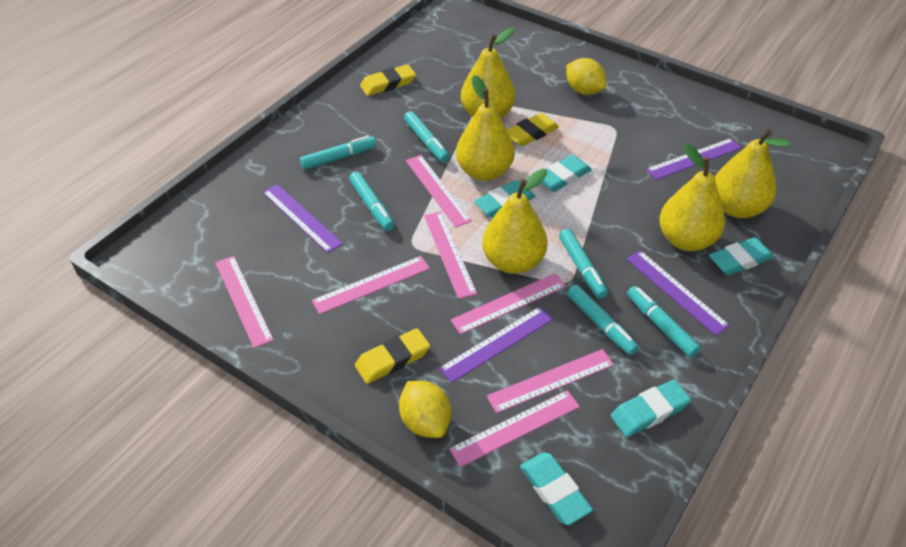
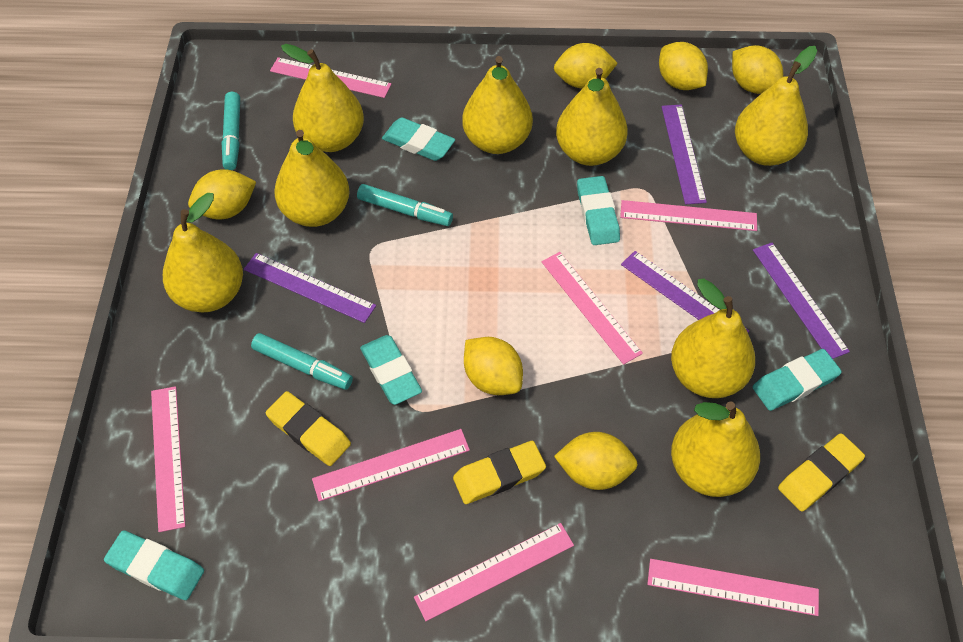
turquoise marker: 6 -> 3
yellow lemon: 2 -> 6
yellow pear: 5 -> 8

